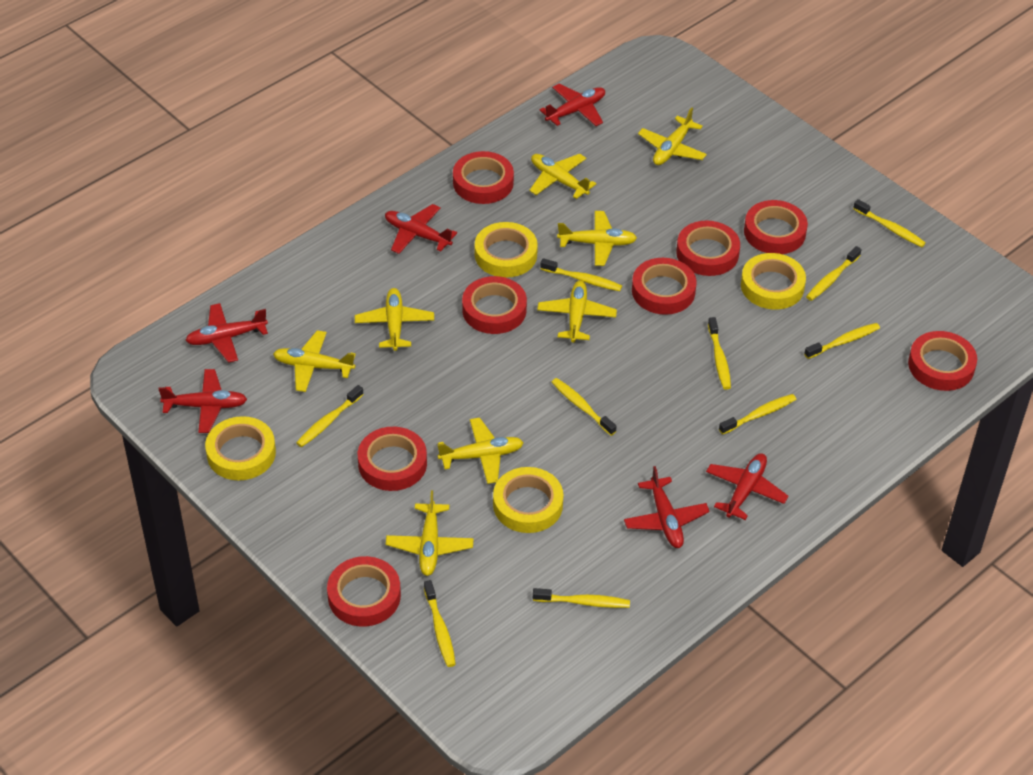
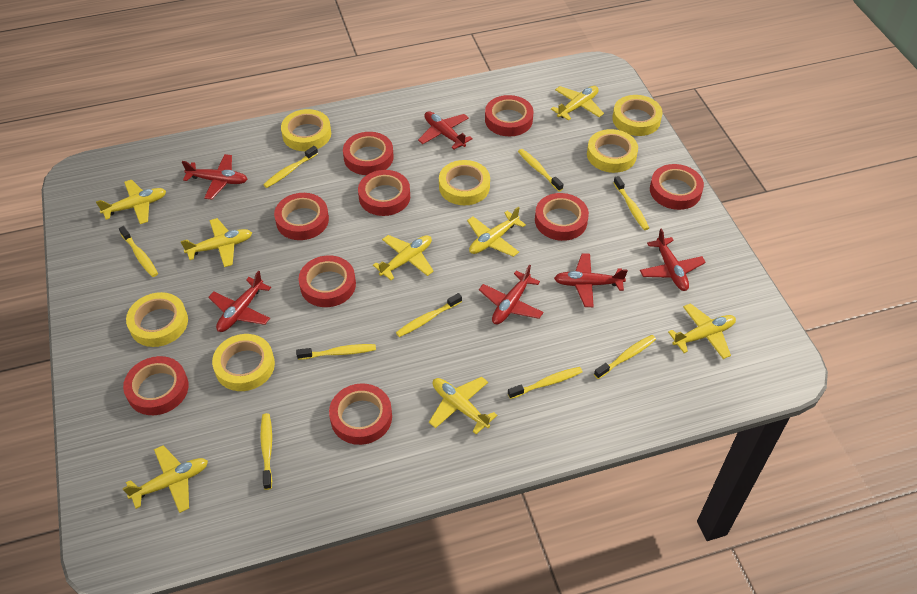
red tape: 8 -> 9
yellow tape: 4 -> 6
yellow toothbrush: 10 -> 9

